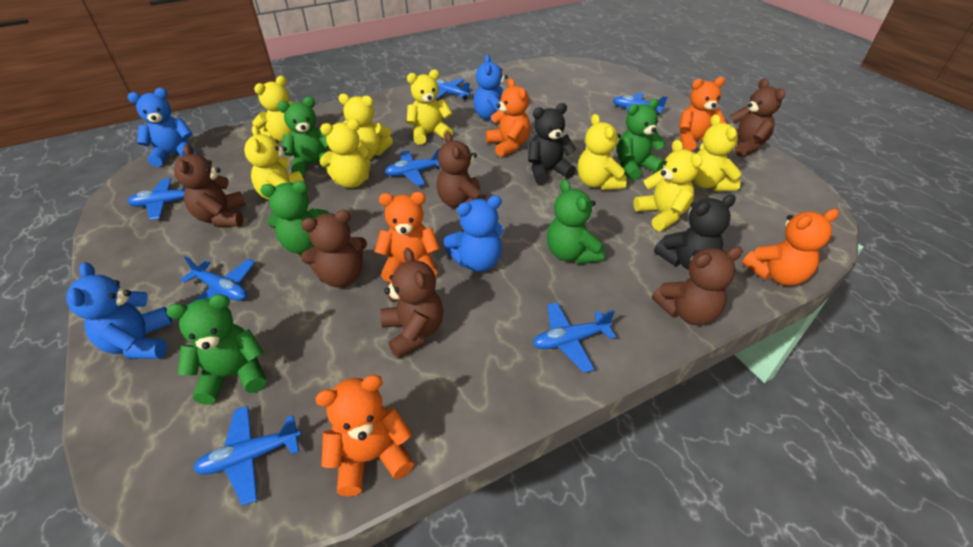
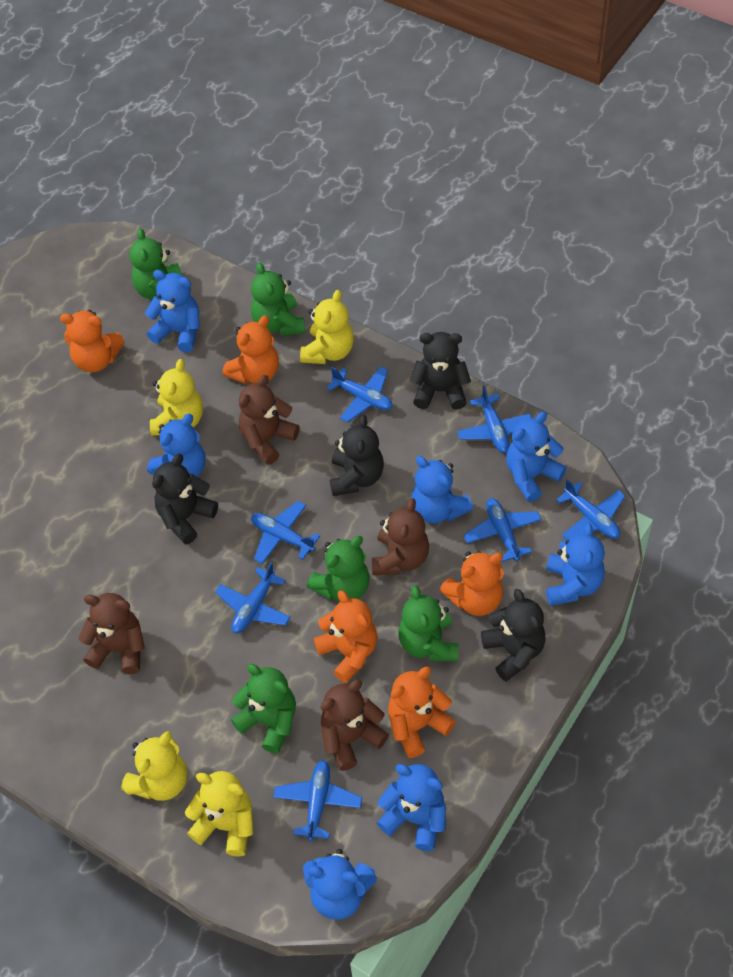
black teddy bear: 2 -> 4
blue teddy bear: 4 -> 7
brown teddy bear: 6 -> 4
yellow teddy bear: 8 -> 4

